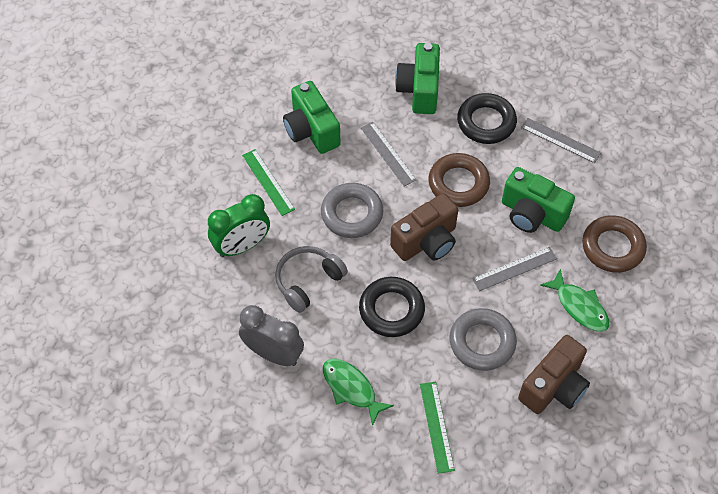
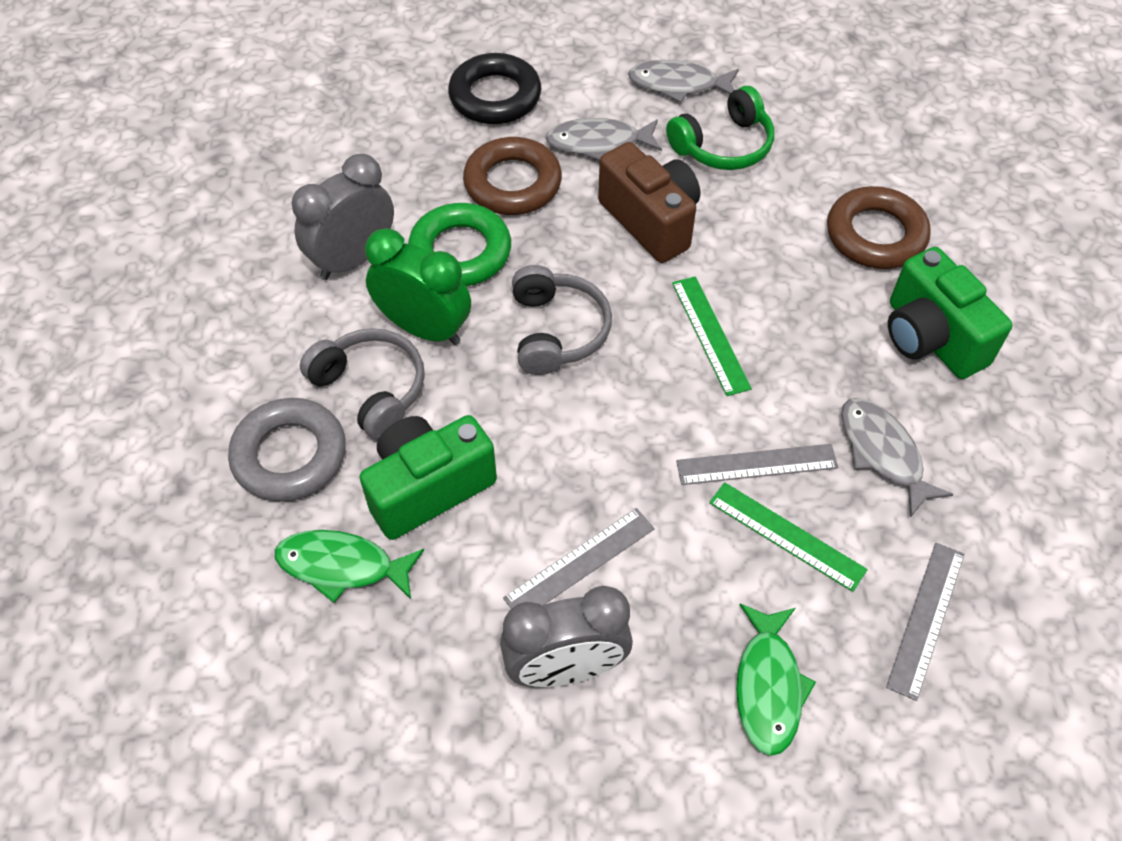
black ring: 2 -> 1
brown camera: 2 -> 1
green camera: 3 -> 2
green headphones: 0 -> 1
green ring: 0 -> 1
grey clock: 1 -> 2
grey fish: 0 -> 3
grey headphones: 1 -> 2
grey ring: 2 -> 1

